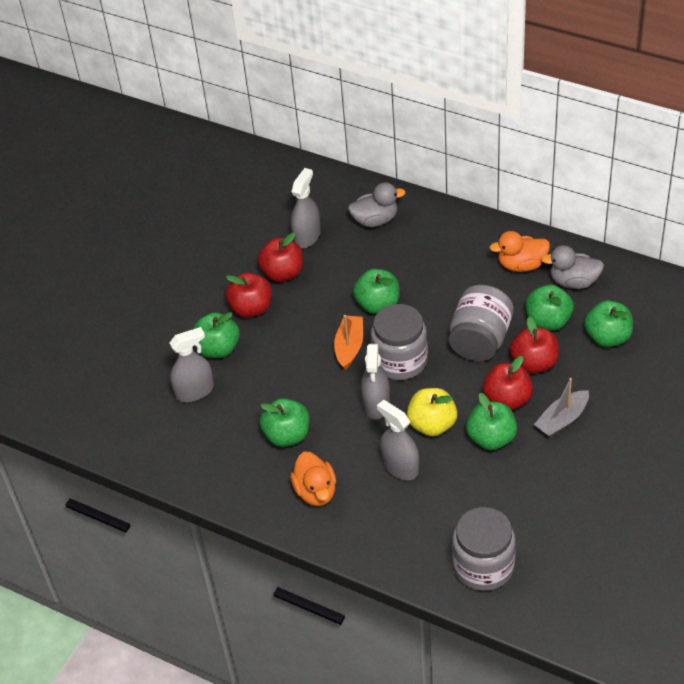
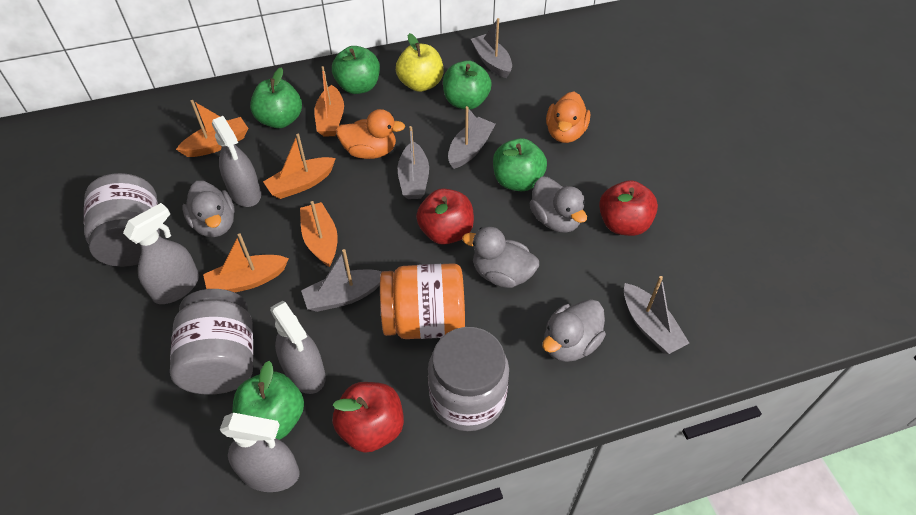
green apple: 6 -> 5
grey boat: 1 -> 5
grey duck: 2 -> 4
orange boat: 1 -> 5
orange jar: 0 -> 1
red apple: 4 -> 3

